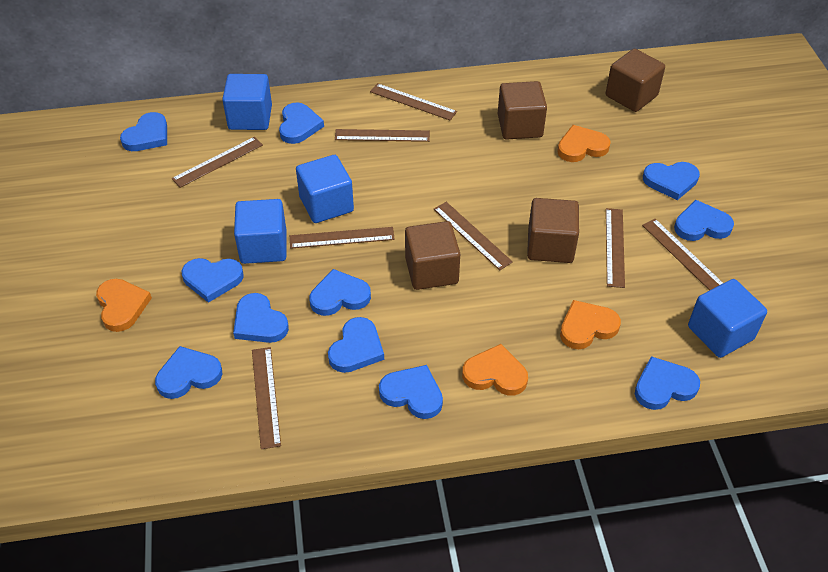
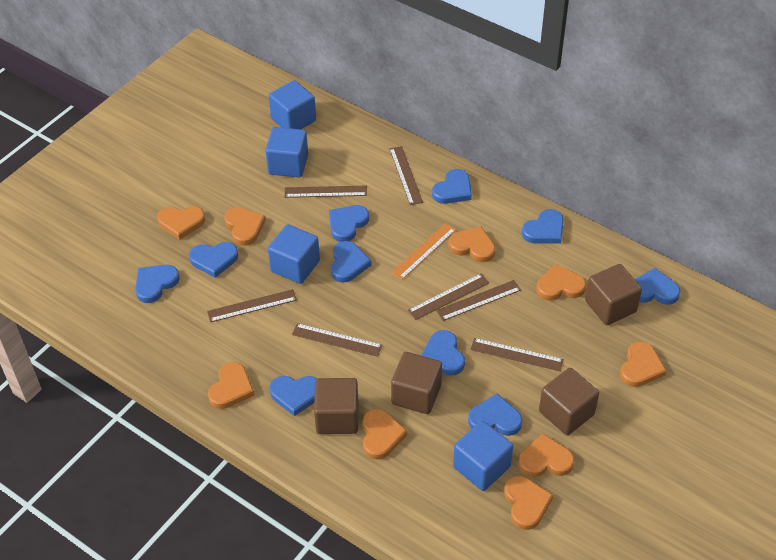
blue heart: 11 -> 10
brown ruler: 8 -> 7
orange heart: 4 -> 9
orange ruler: 0 -> 1

